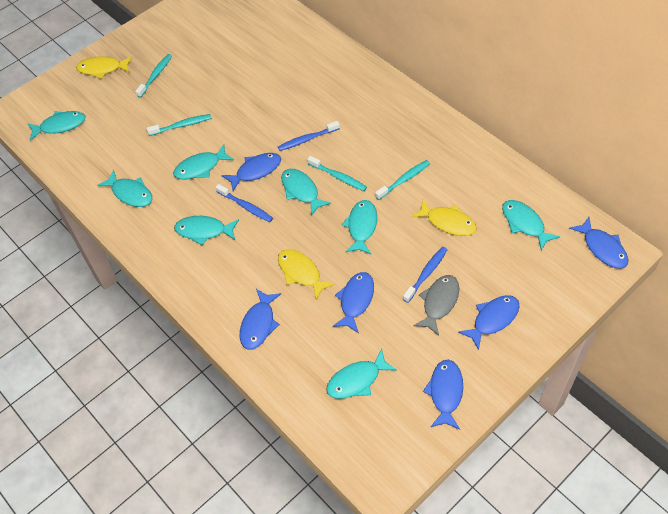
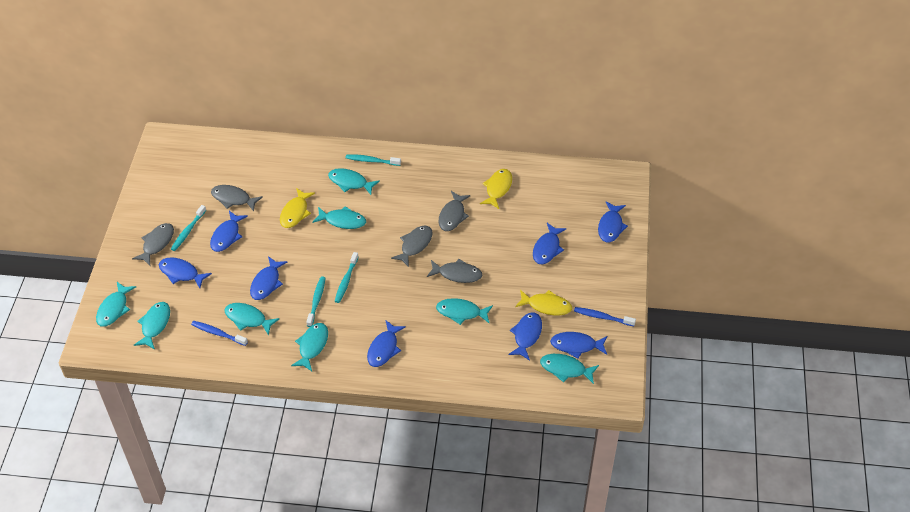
blue fish: 6 -> 8
blue toothbrush: 3 -> 2
grey fish: 1 -> 5

